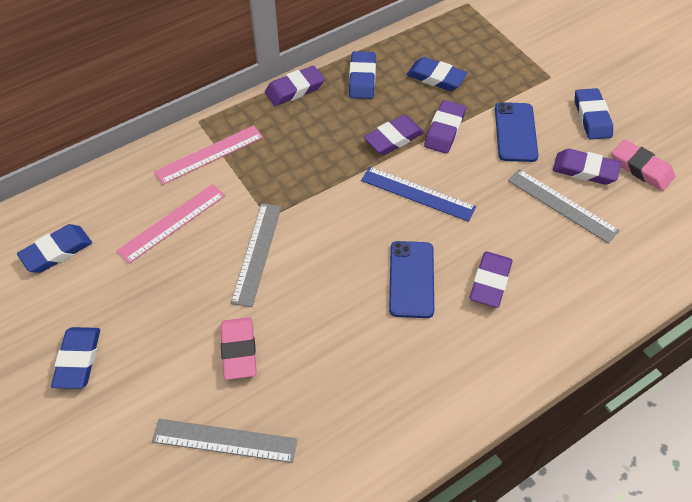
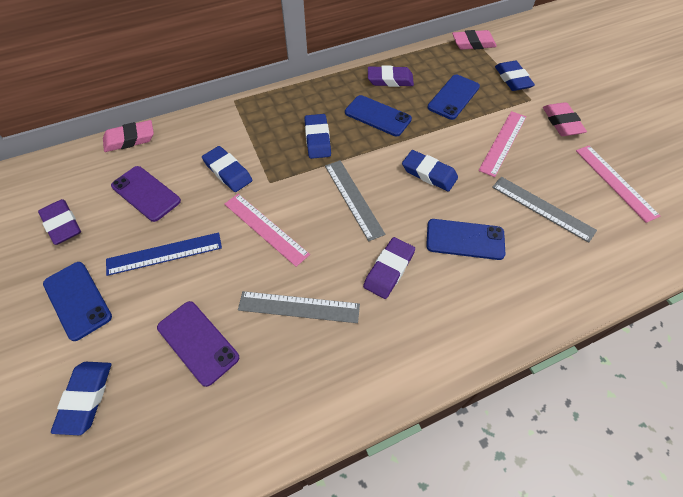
blue phone: 2 -> 4
pink eraser: 2 -> 3
pink ruler: 2 -> 3
purple eraser: 5 -> 3
purple phone: 0 -> 2

